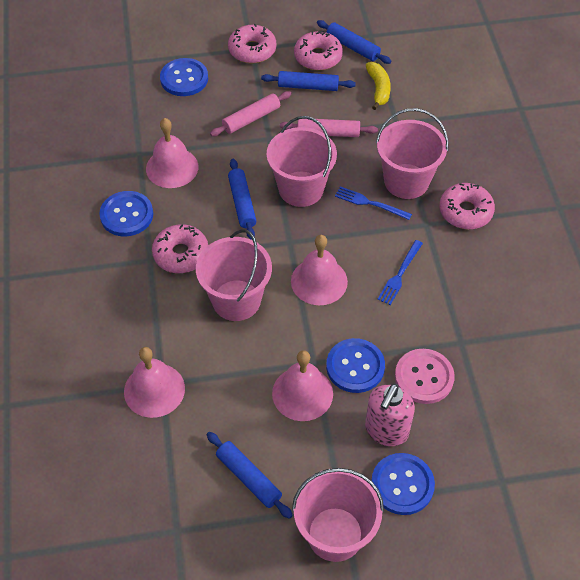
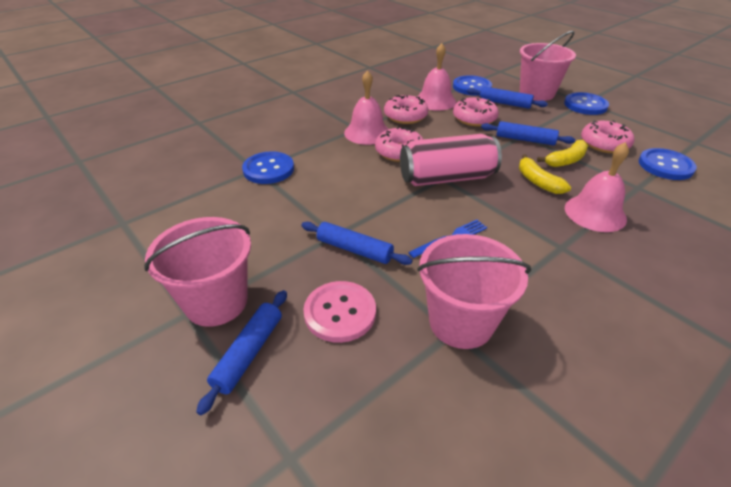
blue fork: 2 -> 1
pink bell: 4 -> 3
pink bucket: 4 -> 3
pink can: 0 -> 1
pink rolling pin: 2 -> 0
pink soap dispenser: 1 -> 0
yellow banana: 1 -> 2

